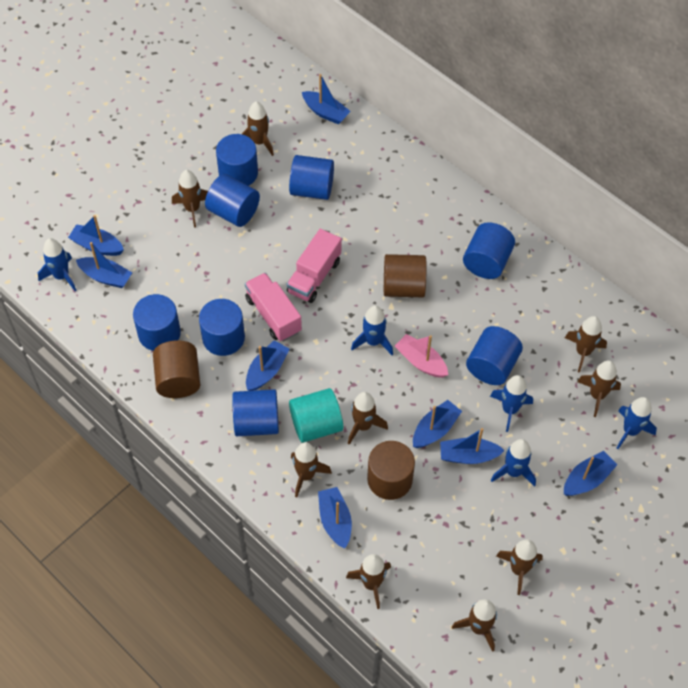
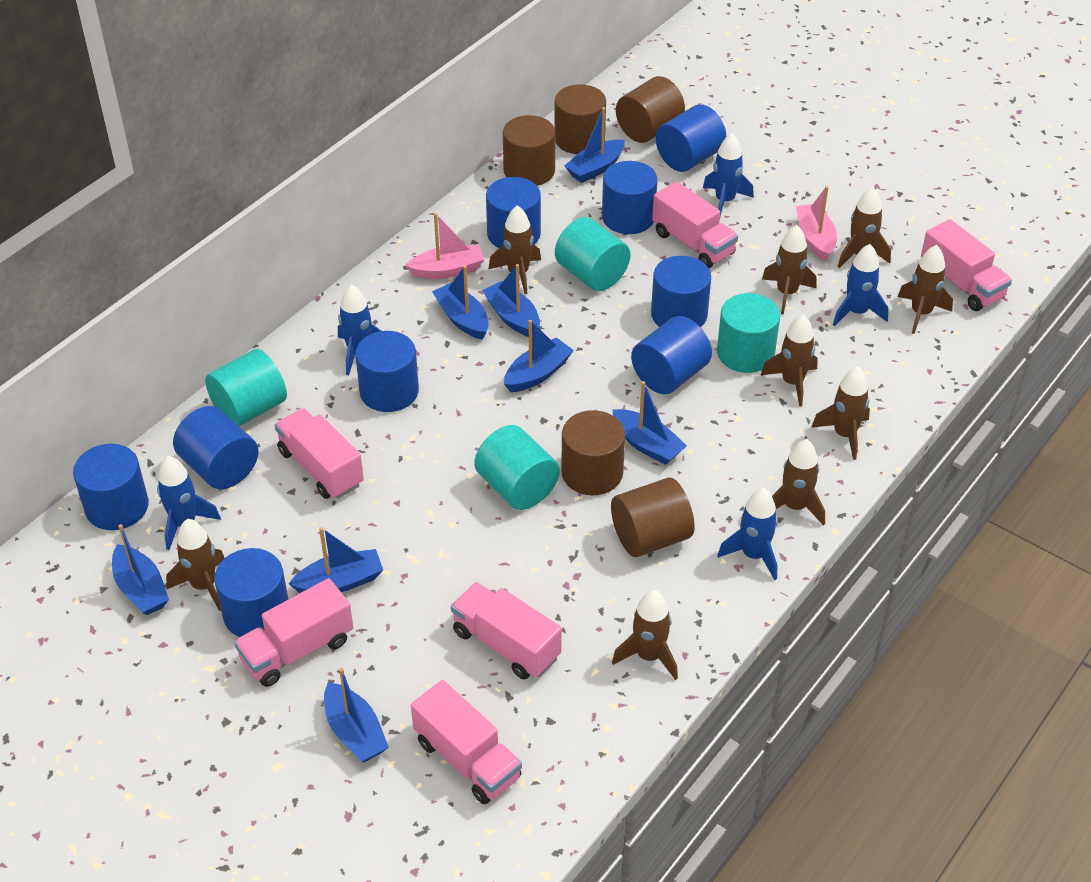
blue cylinder: 8 -> 9
brown cylinder: 3 -> 5
pink boat: 1 -> 2
pink truck: 2 -> 6
turquoise cylinder: 1 -> 4

